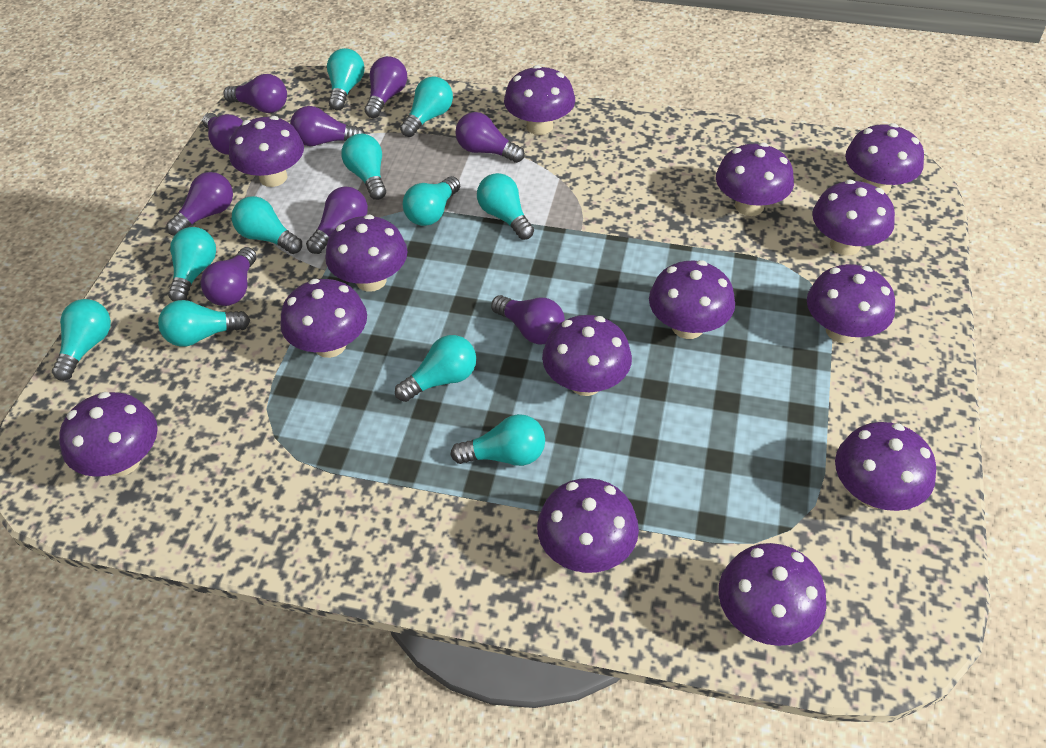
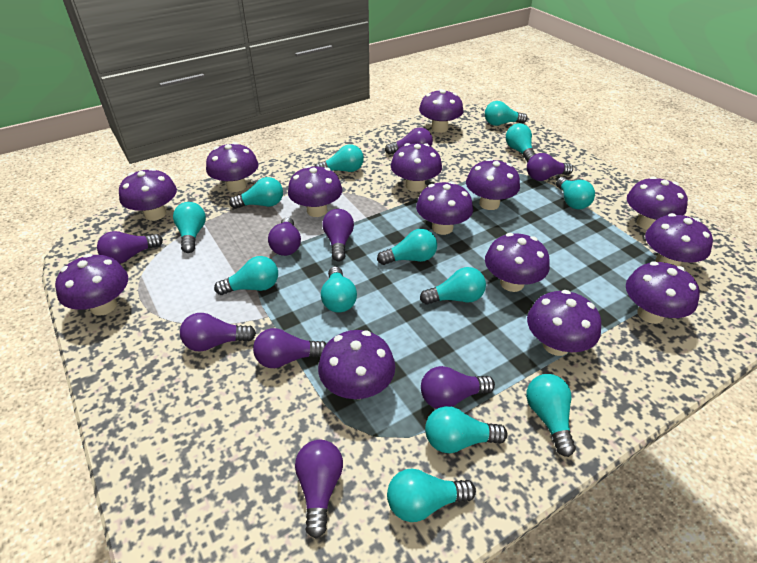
turquoise light bulb: 11 -> 13

